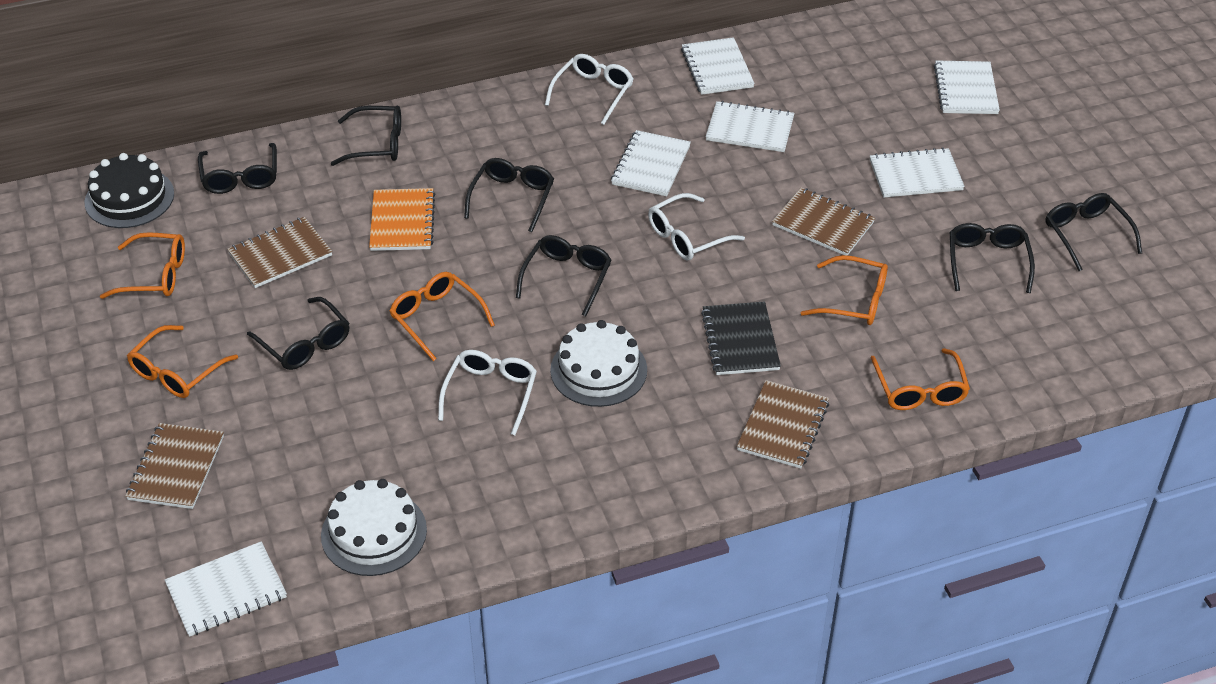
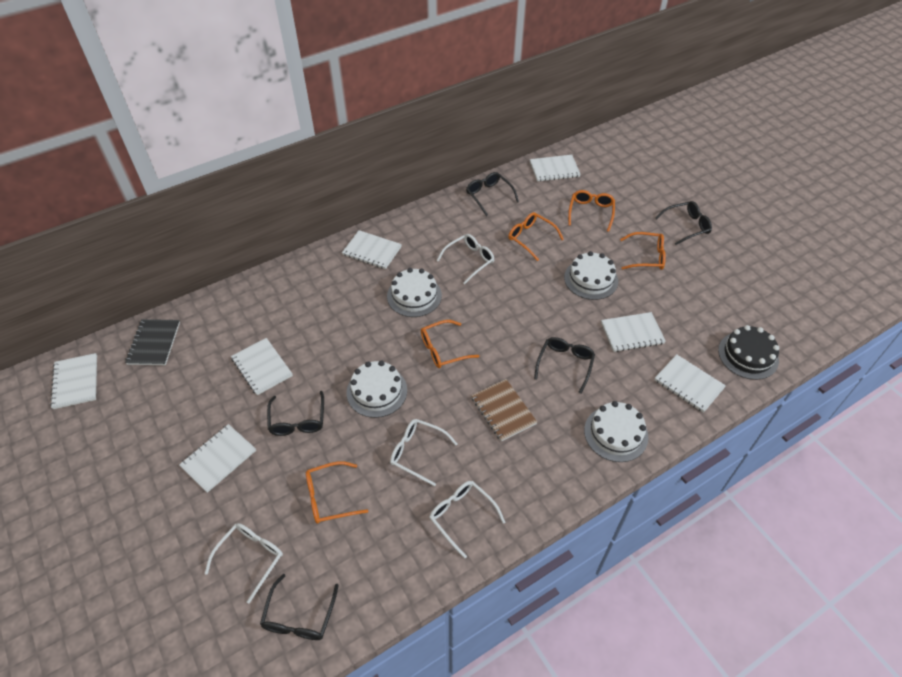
black glasses: 7 -> 5
brown notebook: 4 -> 1
orange notebook: 1 -> 0
white cake: 2 -> 4
white glasses: 3 -> 4
white notebook: 6 -> 7

